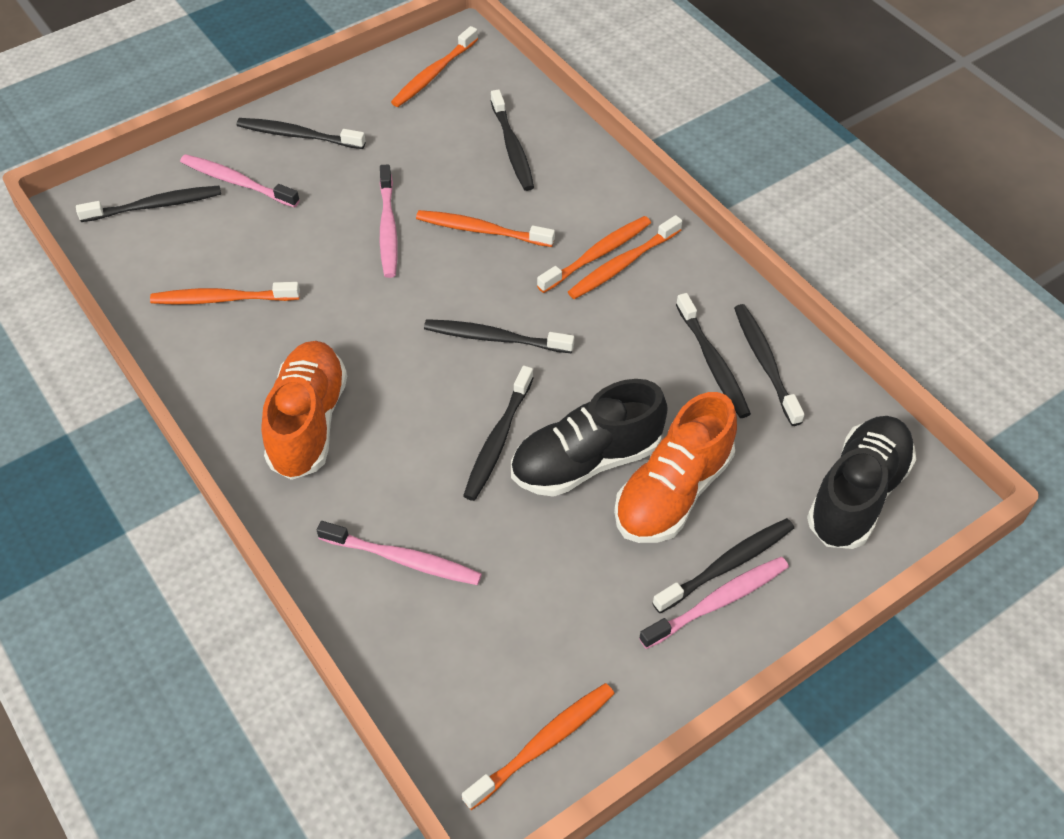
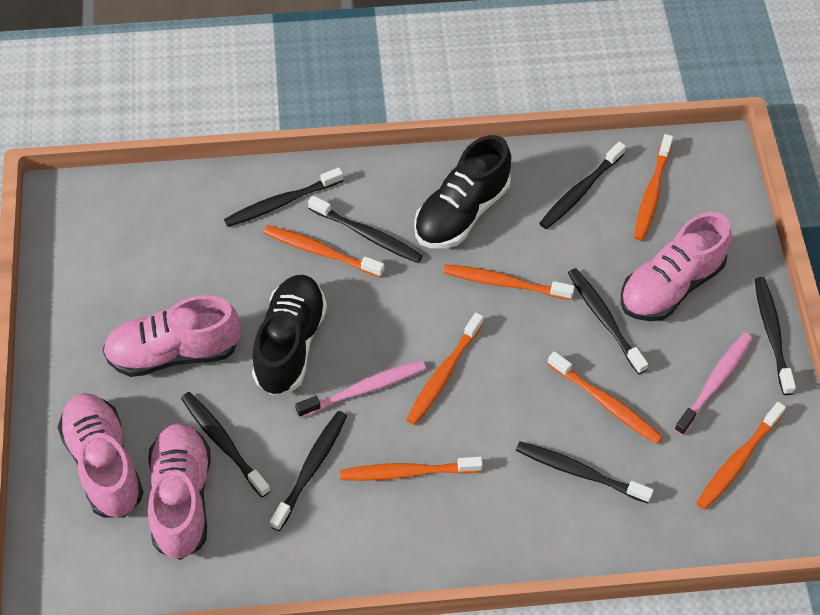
orange shoe: 2 -> 0
orange toothbrush: 6 -> 7
pink shoe: 0 -> 4
pink toothbrush: 4 -> 2

